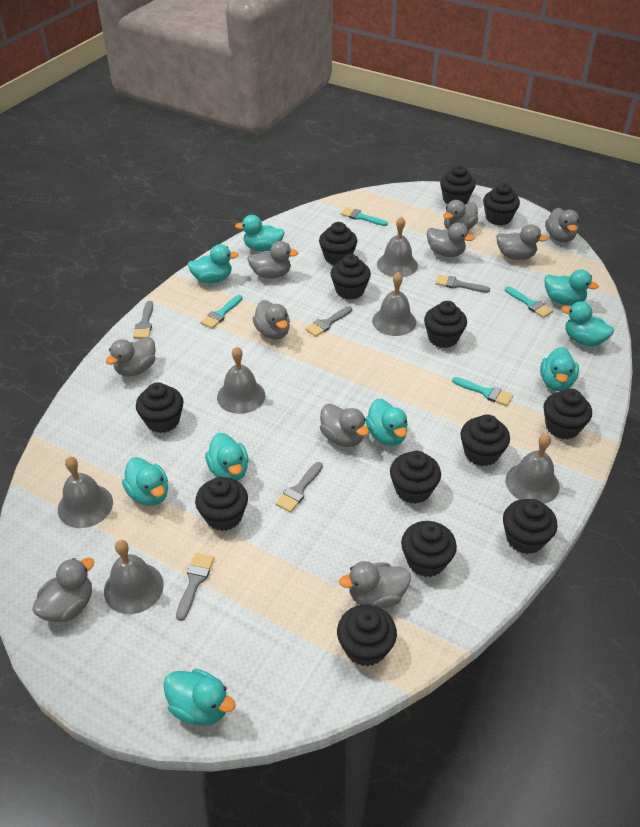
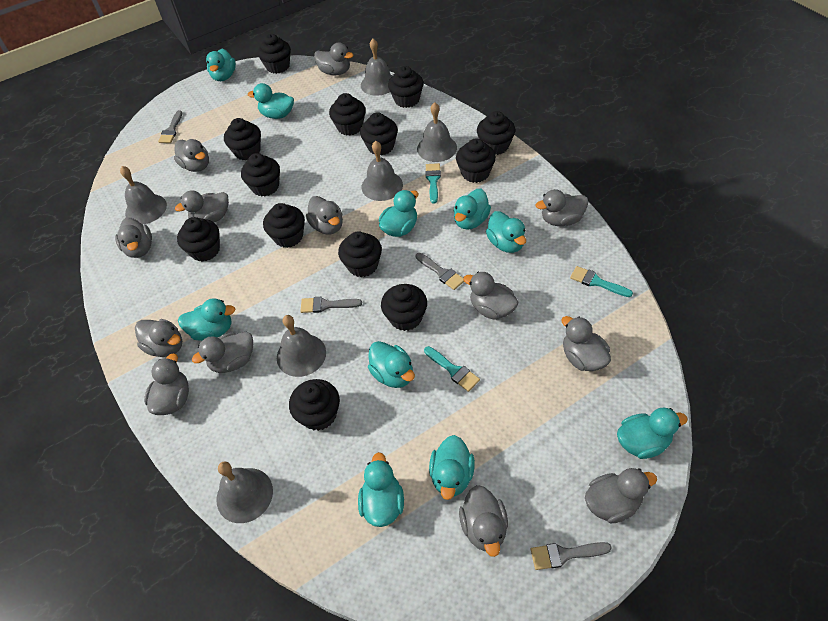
grey brush: 5 -> 4
grey duck: 10 -> 13
turquoise brush: 4 -> 3
turquoise duck: 9 -> 10

